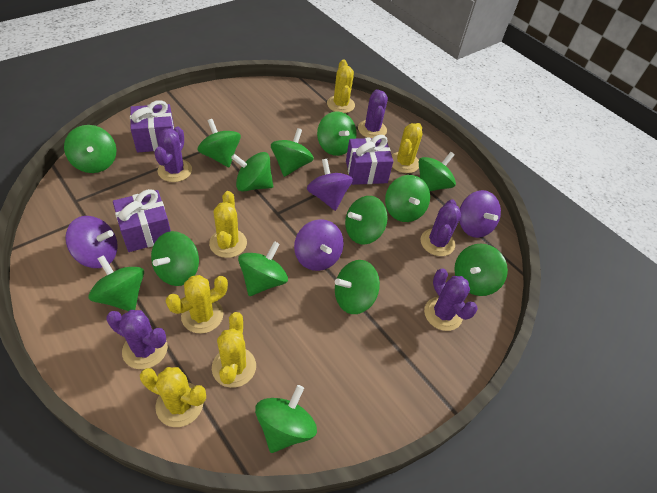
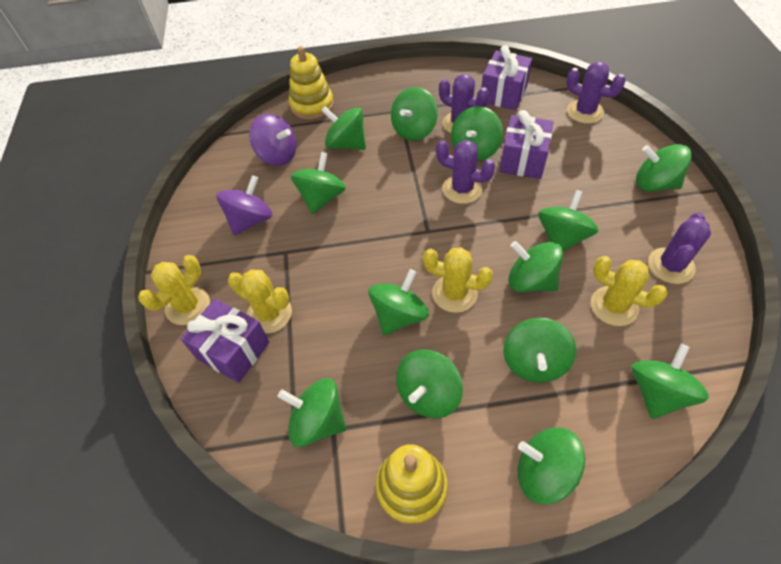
green spinning top: 14 -> 13
purple cactus: 5 -> 4
purple spinning top: 4 -> 2
yellow cactus: 6 -> 4
yellow stacking toy: 0 -> 2

